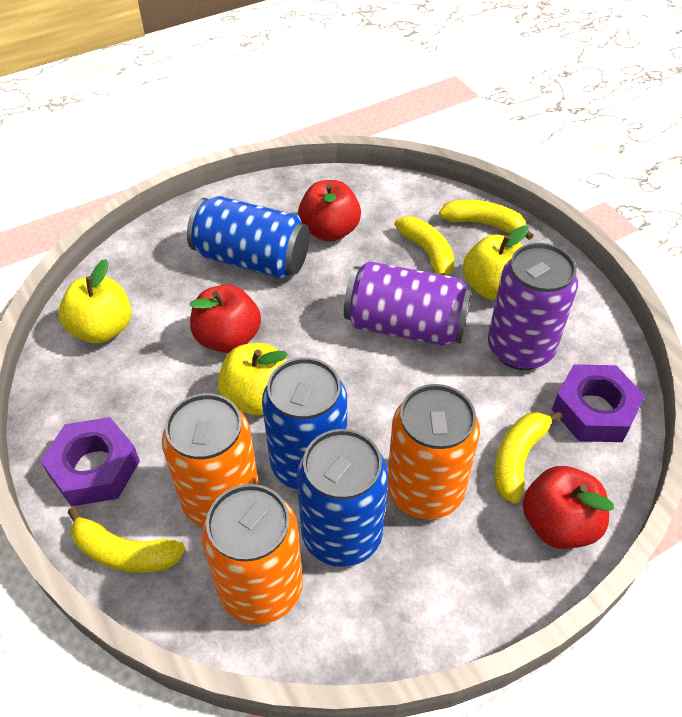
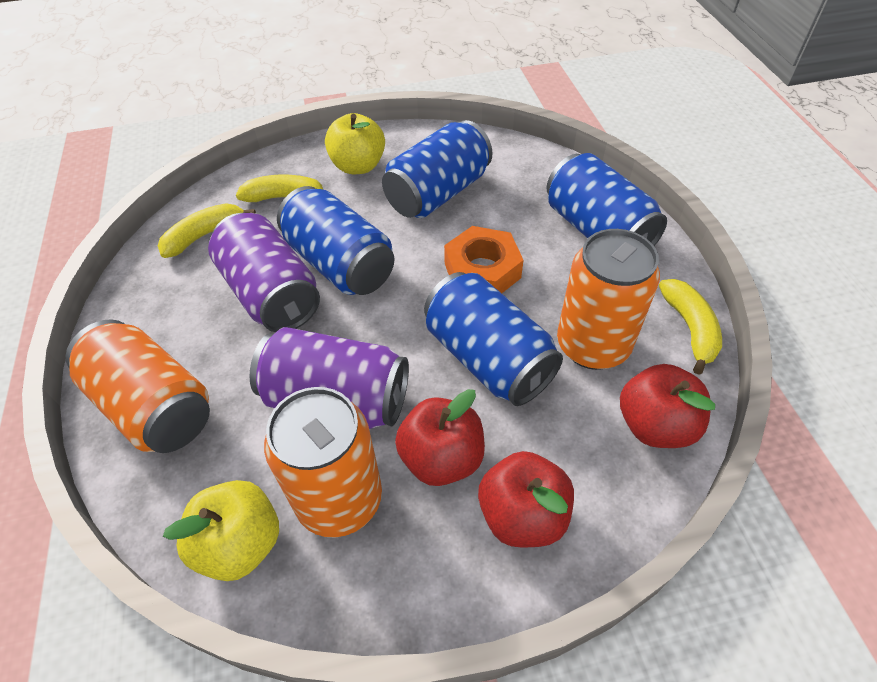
blue can: 3 -> 4
orange nut: 0 -> 1
purple nut: 2 -> 0
yellow apple: 3 -> 2
yellow banana: 4 -> 3

